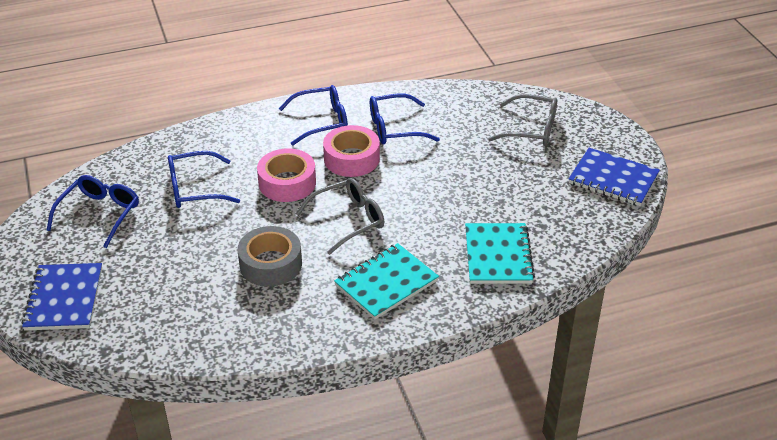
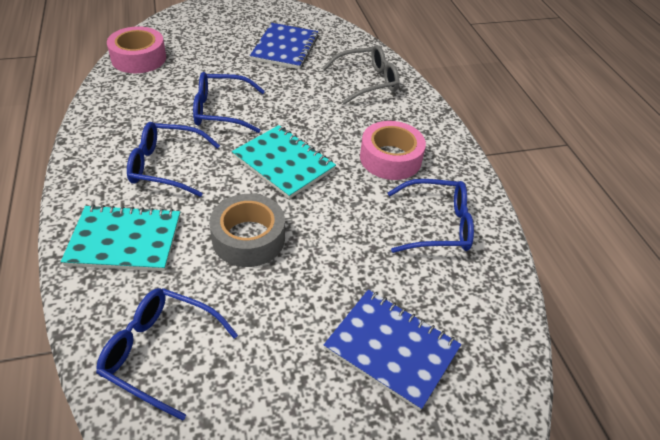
grey glasses: 2 -> 1

